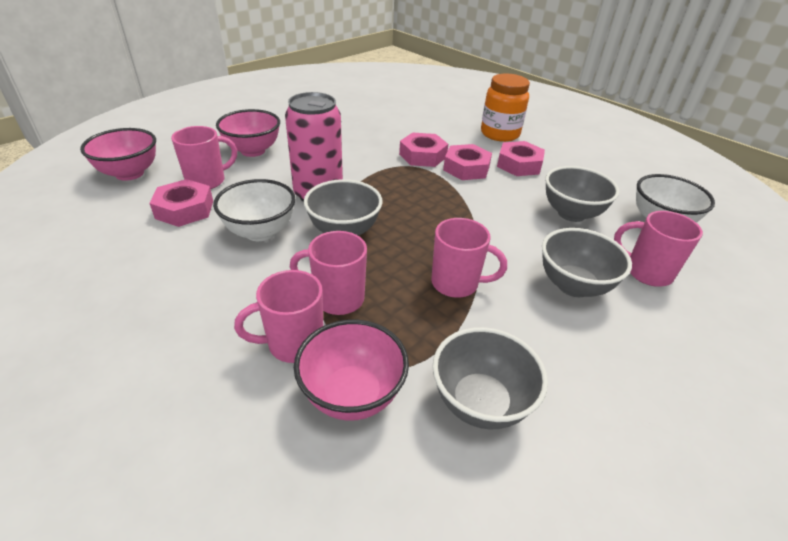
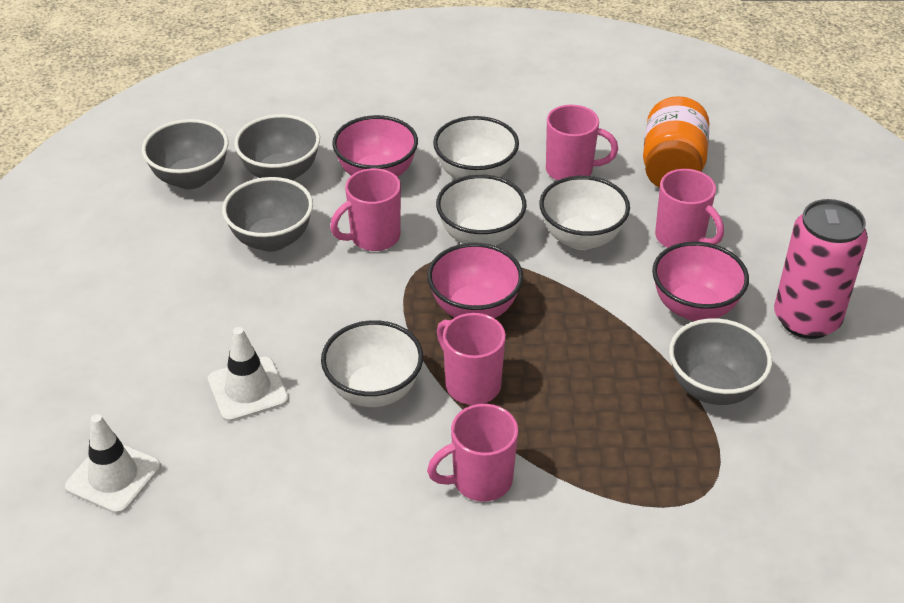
pink nut: 4 -> 0
white bowl: 2 -> 4
white traffic cone: 0 -> 2

